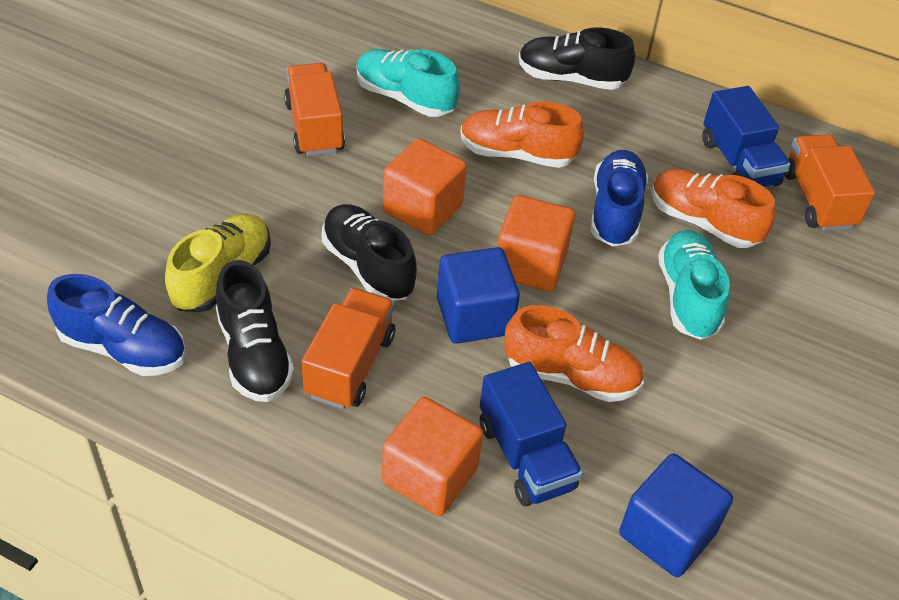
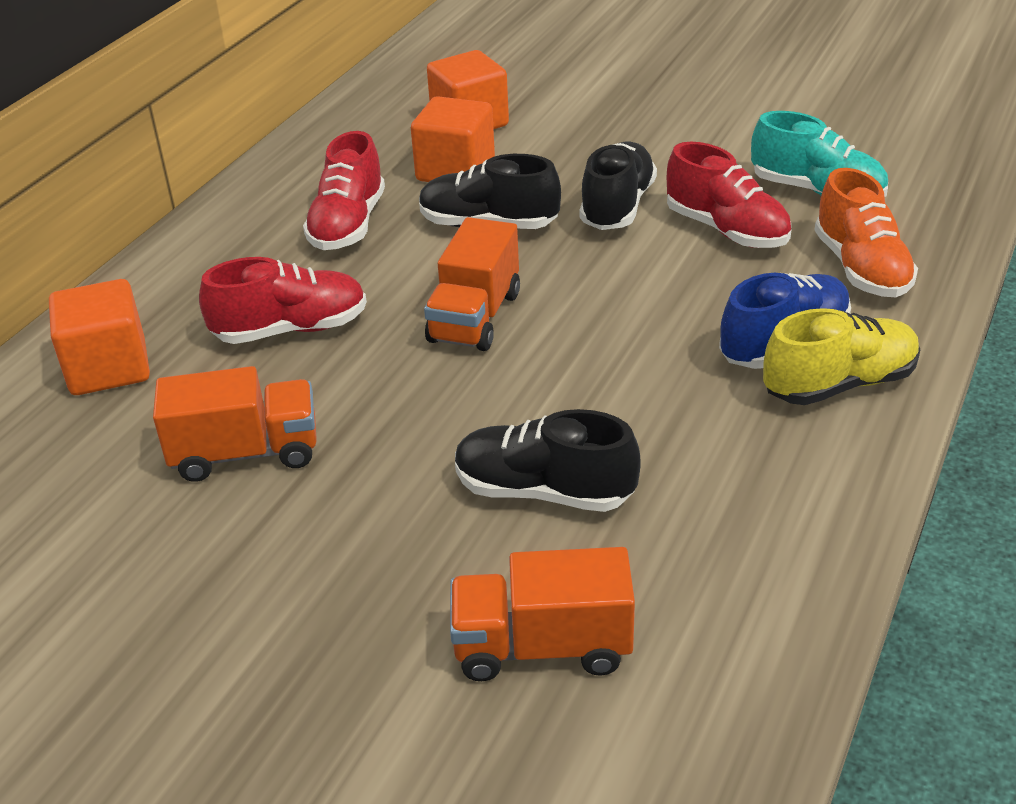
blue cube: 2 -> 0
blue shoe: 2 -> 1
blue truck: 2 -> 0
orange shoe: 3 -> 1
red shoe: 0 -> 3
turquoise shoe: 2 -> 1

